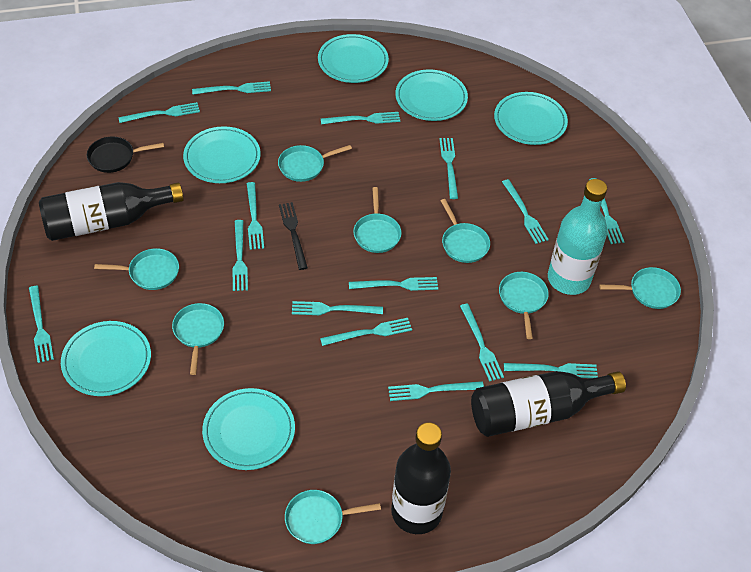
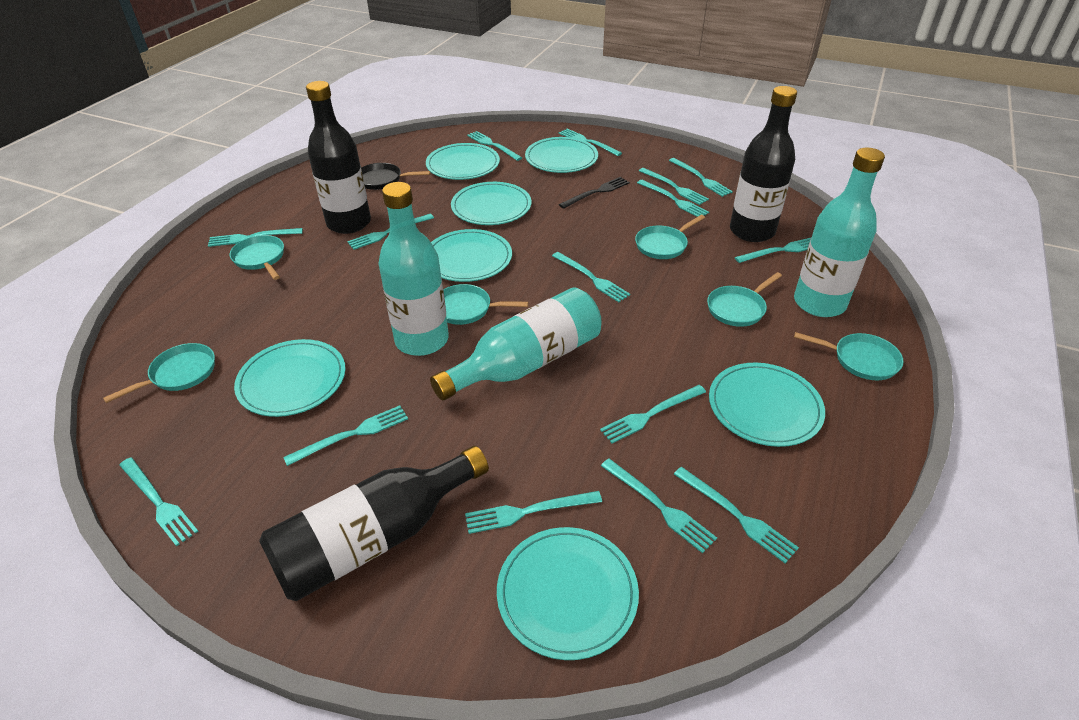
turquoise bottle: 1 -> 3
turquoise pan: 8 -> 6
turquoise plate: 6 -> 7

